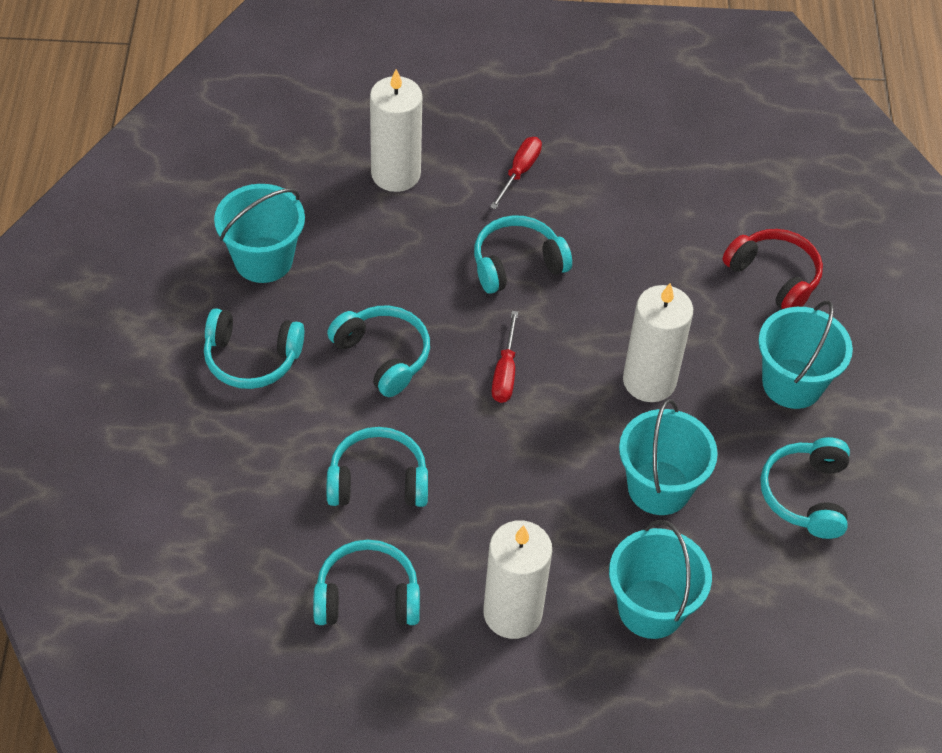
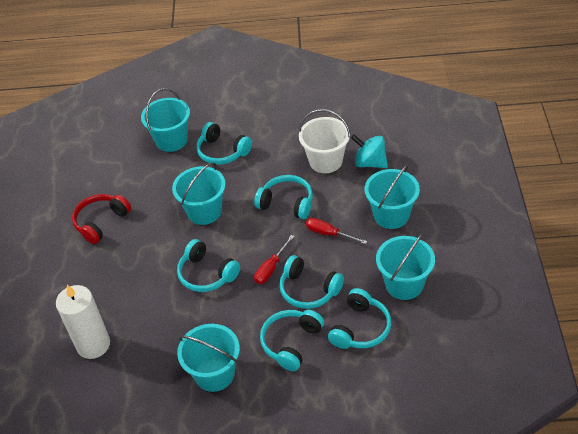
turquoise bucket: 4 -> 5
turquoise spinning top: 0 -> 1
white bucket: 0 -> 1
white candle: 3 -> 1

